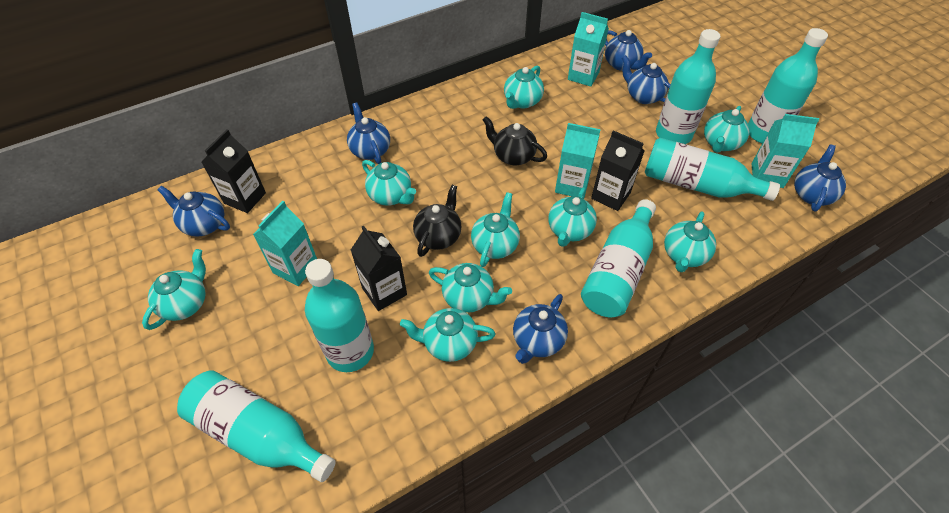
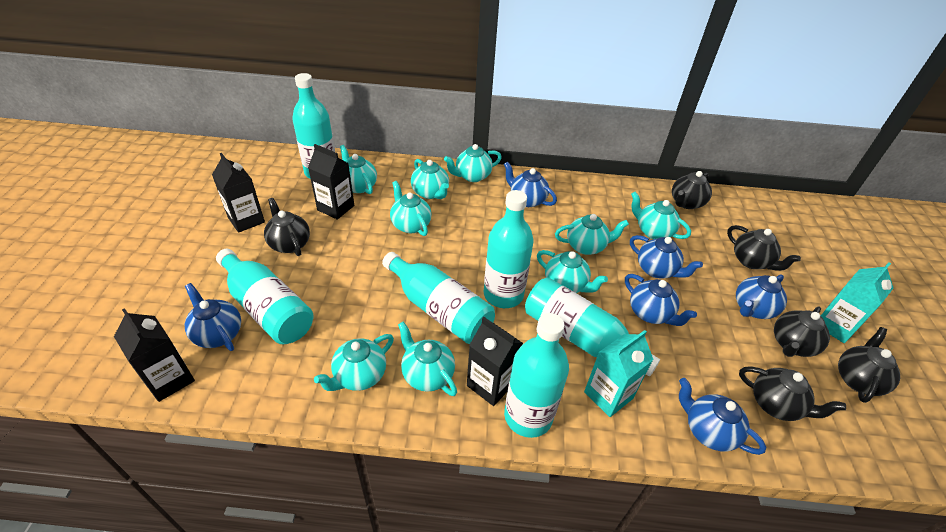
black carton: 3 -> 4
black teapot: 2 -> 6
turquoise carton: 4 -> 2

